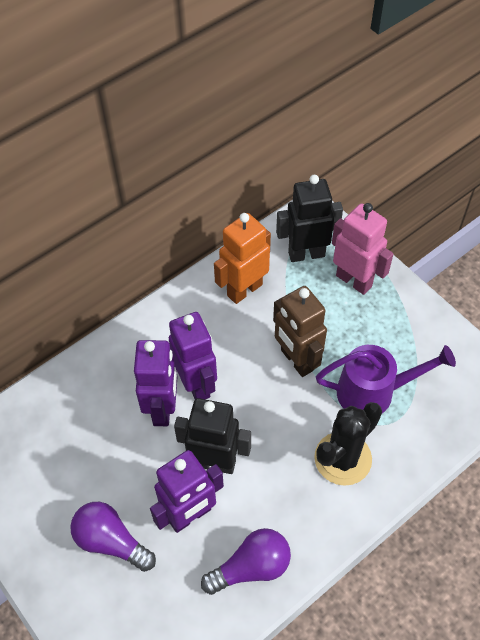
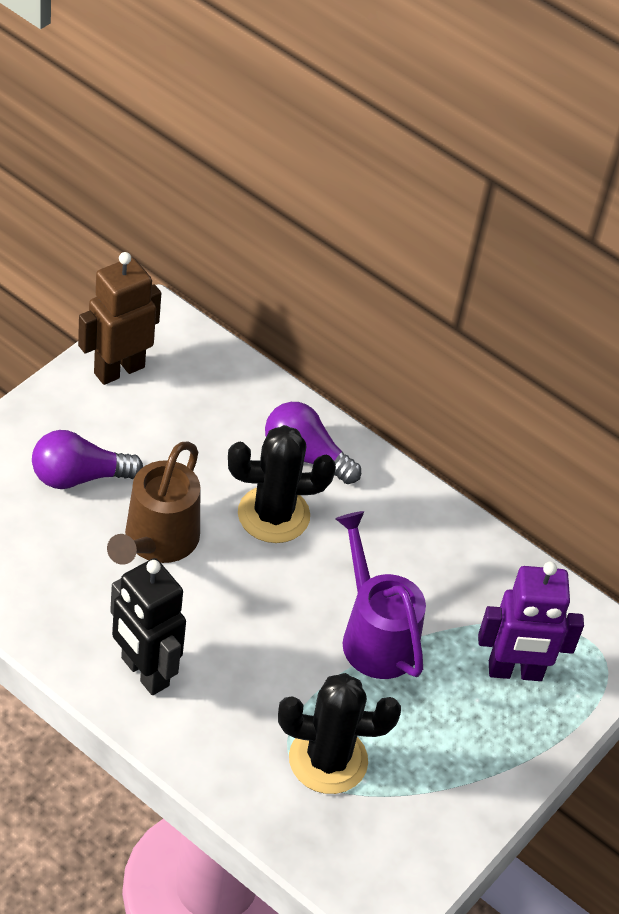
black cactus: 1 -> 2
black robot: 2 -> 1
brown watering can: 0 -> 1
orange robot: 1 -> 0
pink robot: 1 -> 0
purple robot: 3 -> 1

